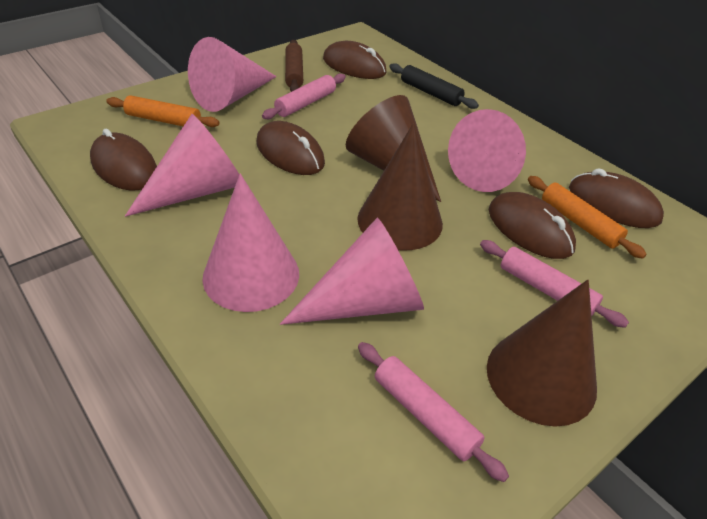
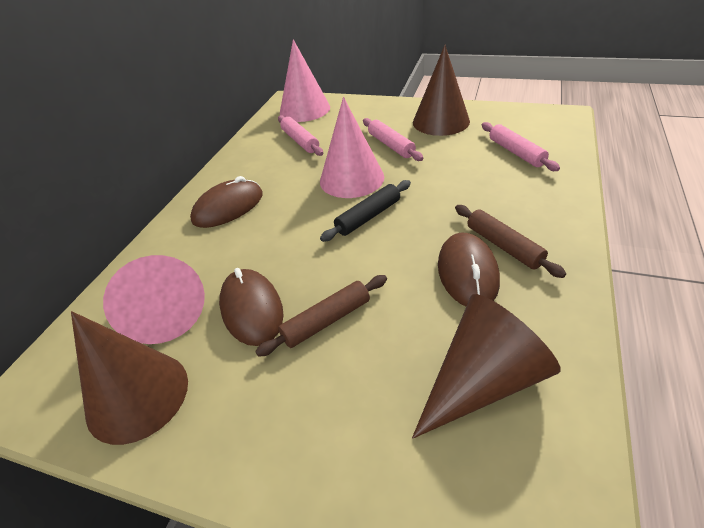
brown mouse: 5 -> 3
brown rolling pin: 1 -> 2
orange rolling pin: 2 -> 0
pink cone: 5 -> 3

